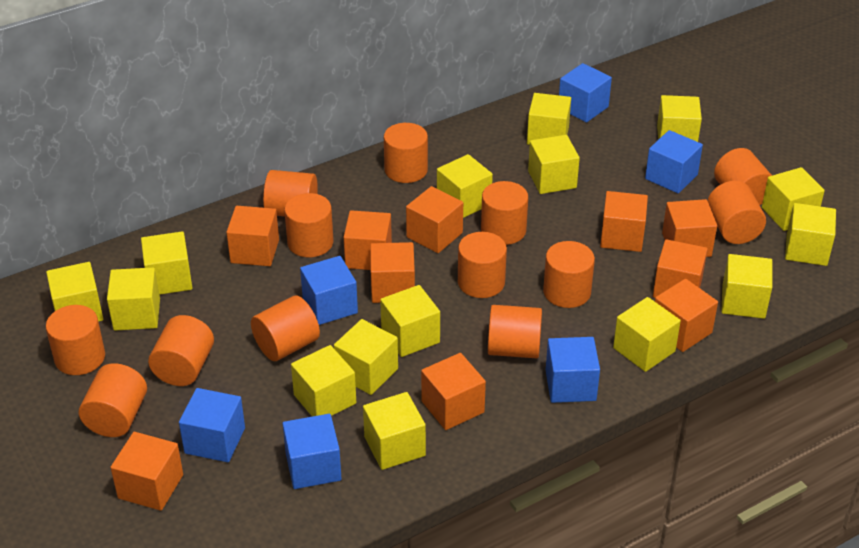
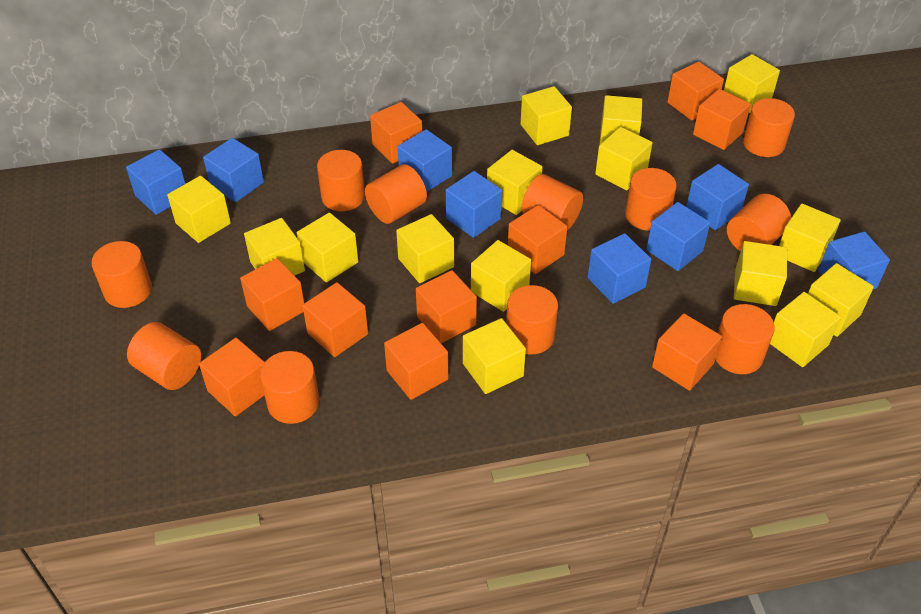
blue cube: 6 -> 8
orange cylinder: 13 -> 11

